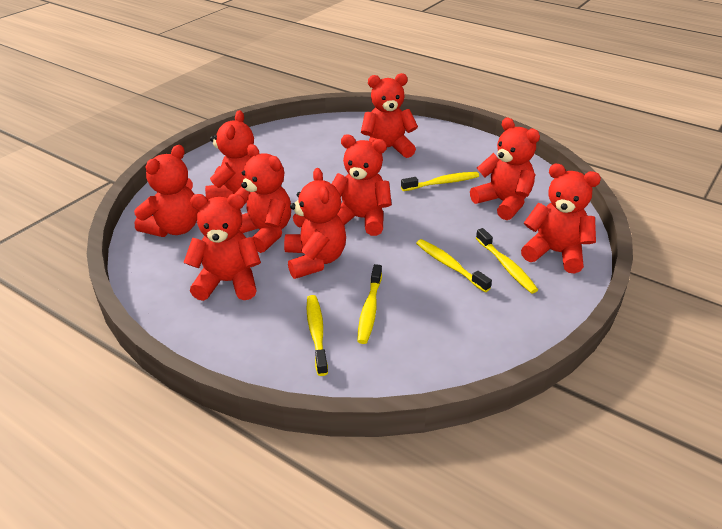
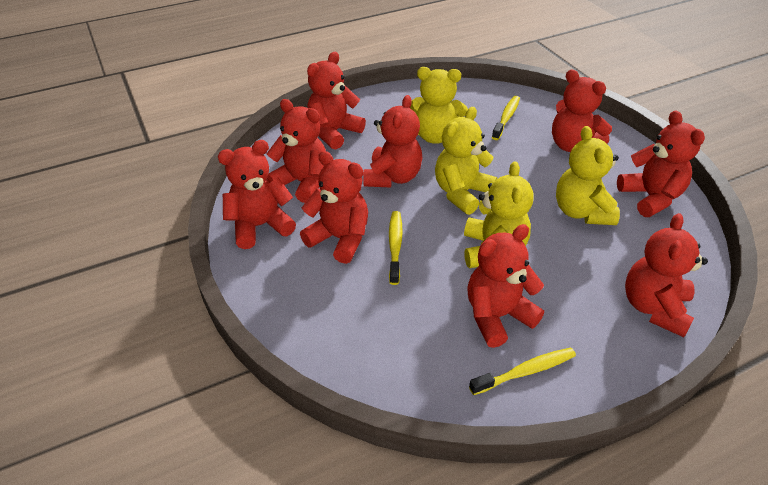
yellow teddy bear: 0 -> 4
yellow toothbrush: 5 -> 3

